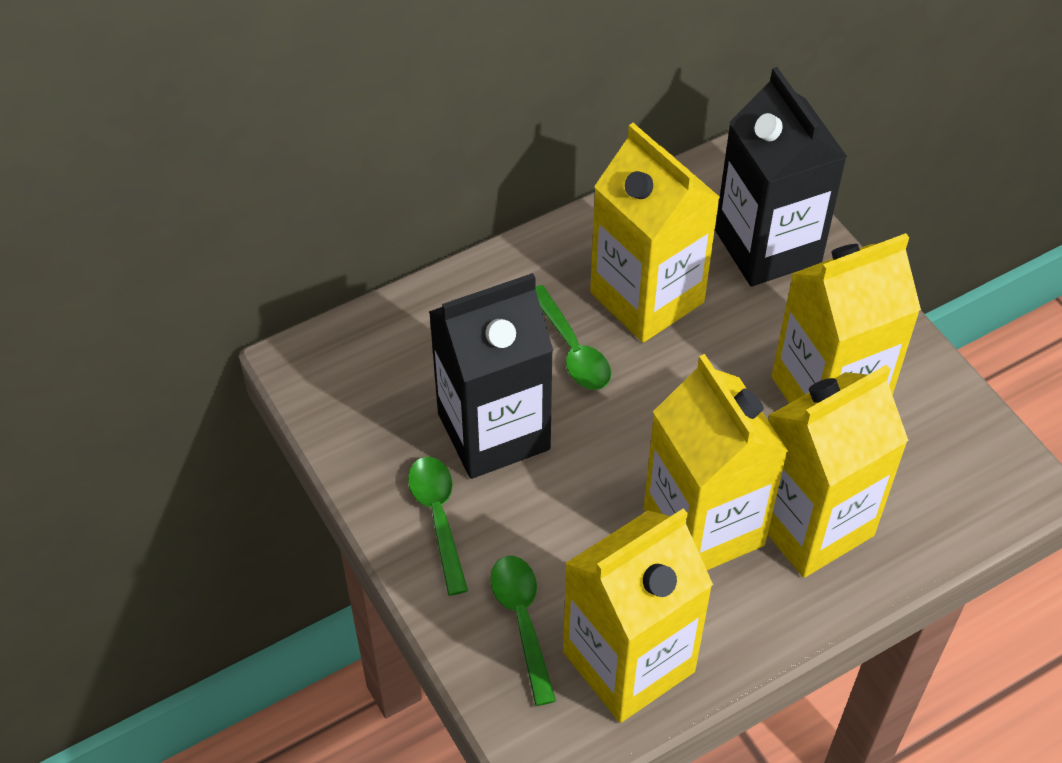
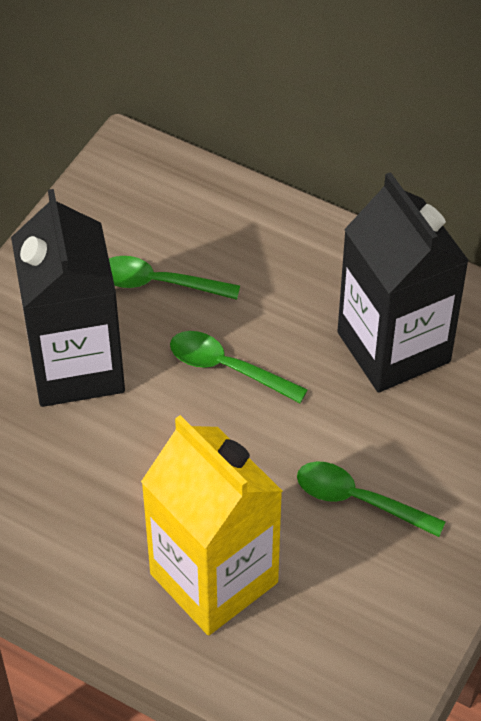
yellow carton: 5 -> 1

